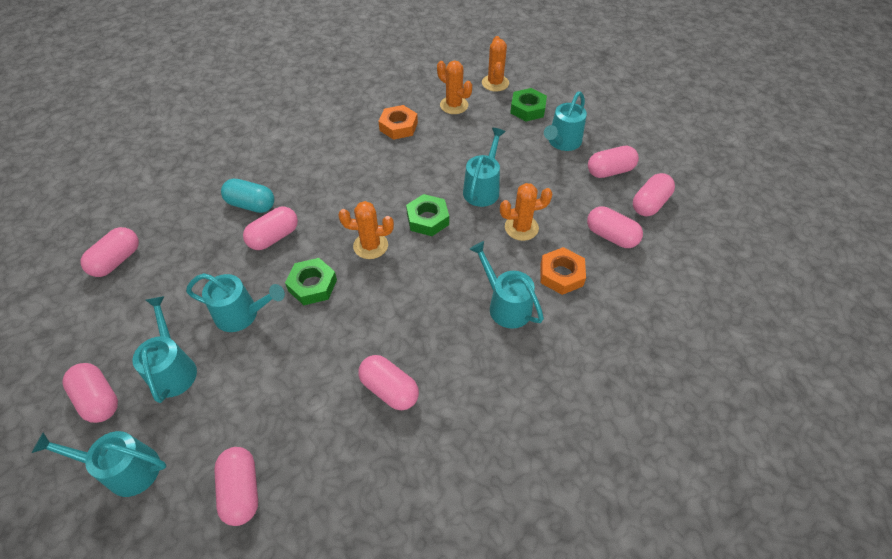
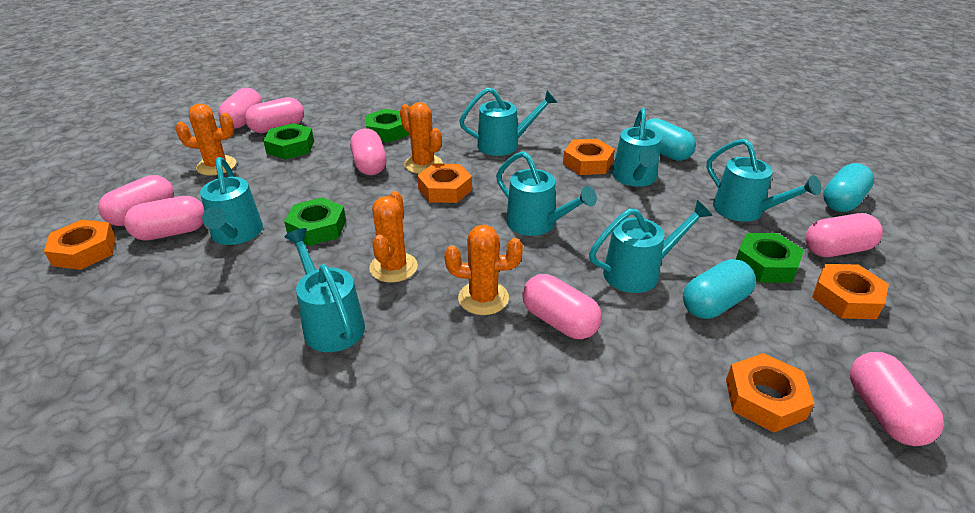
green nut: 3 -> 4
orange nut: 2 -> 5
turquoise capsule: 1 -> 3
turquoise watering can: 6 -> 7

